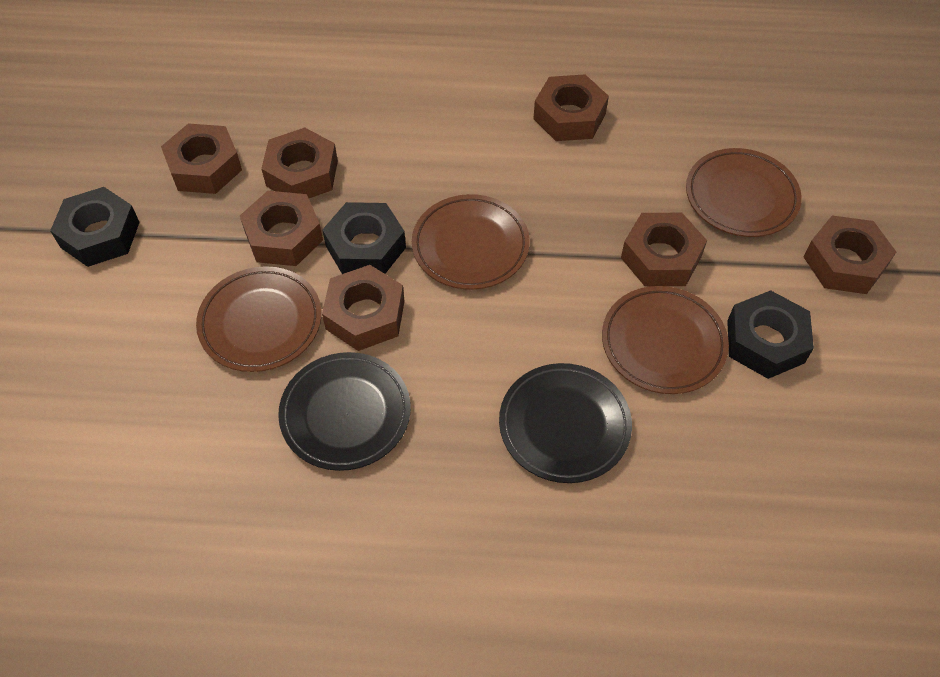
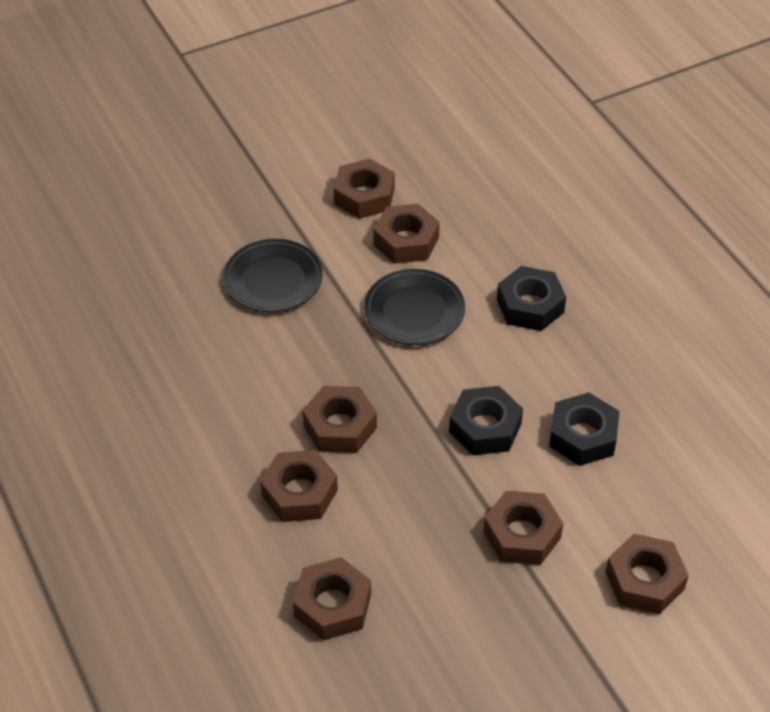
brown plate: 4 -> 0

